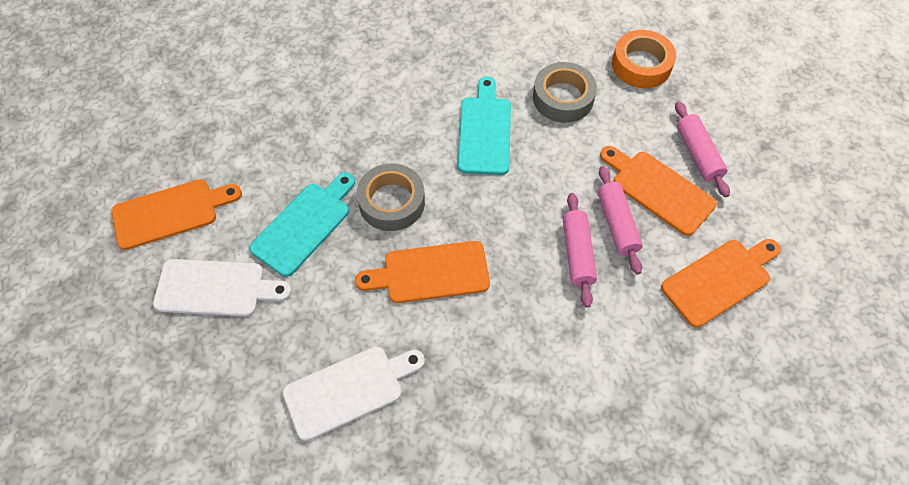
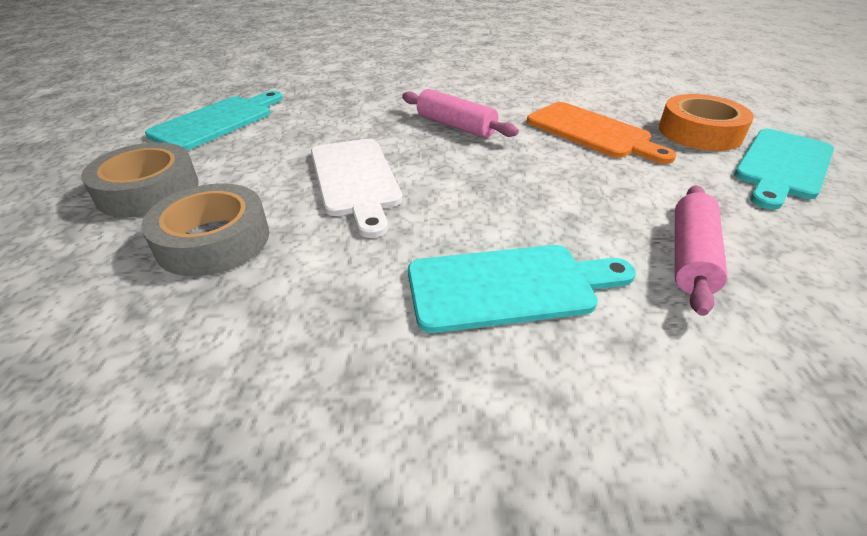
orange cutting board: 4 -> 1
pink rolling pin: 3 -> 2
turquoise cutting board: 2 -> 3
white cutting board: 2 -> 1

